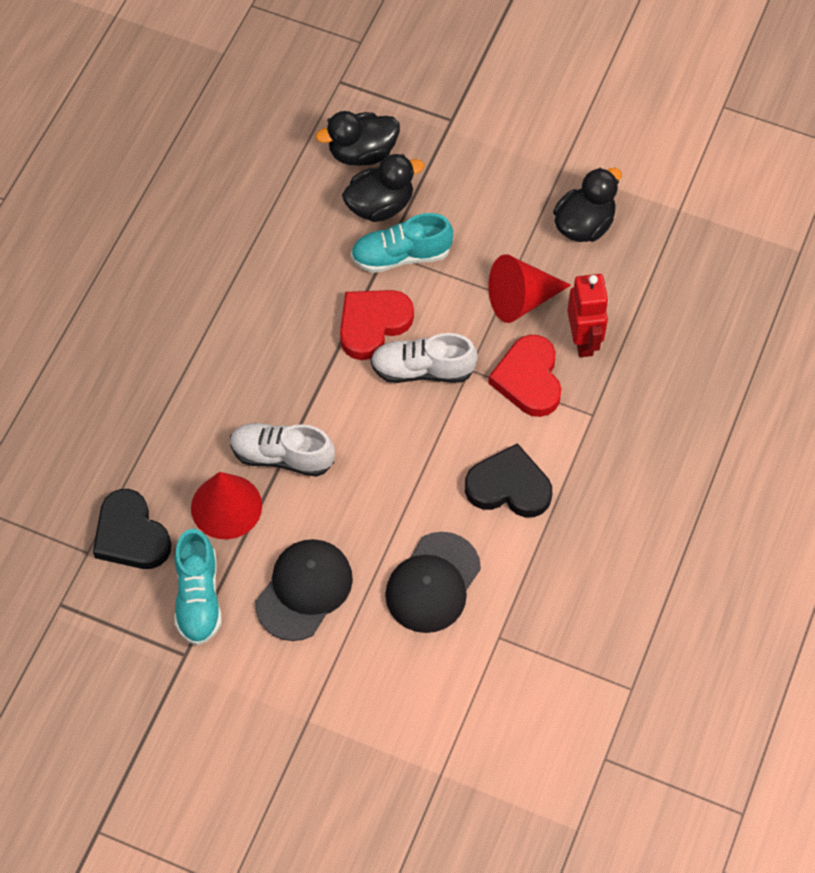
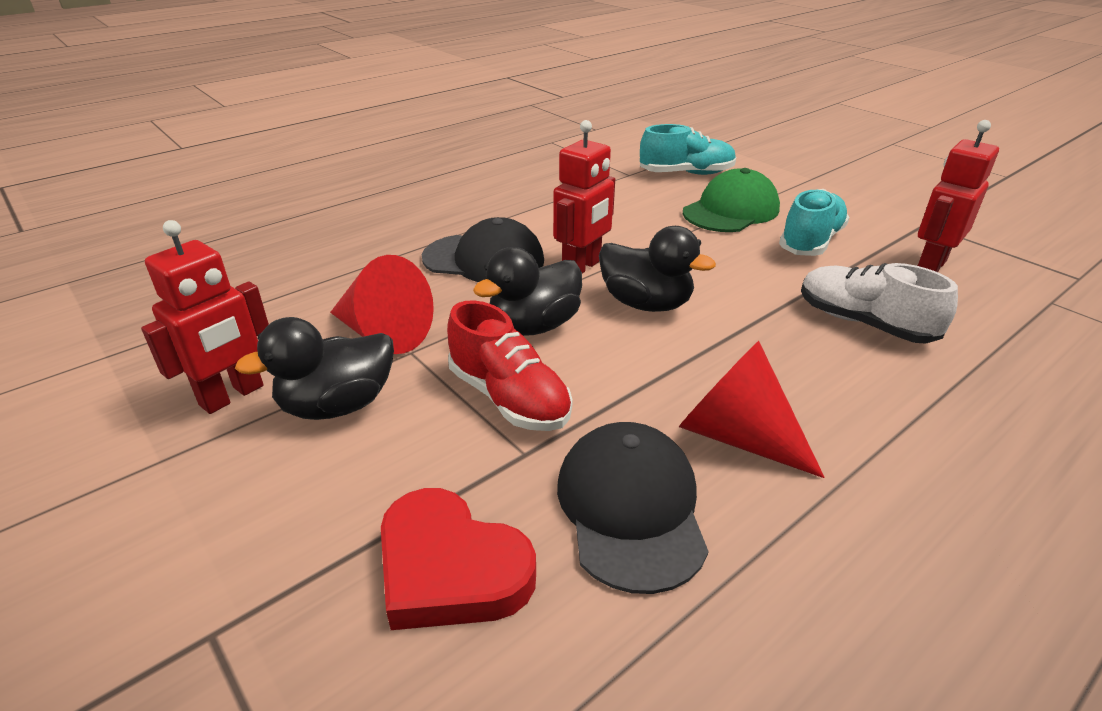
black heart: 2 -> 0
green cap: 0 -> 1
red heart: 2 -> 1
red robot: 1 -> 3
red shoe: 0 -> 1
white shoe: 2 -> 1

